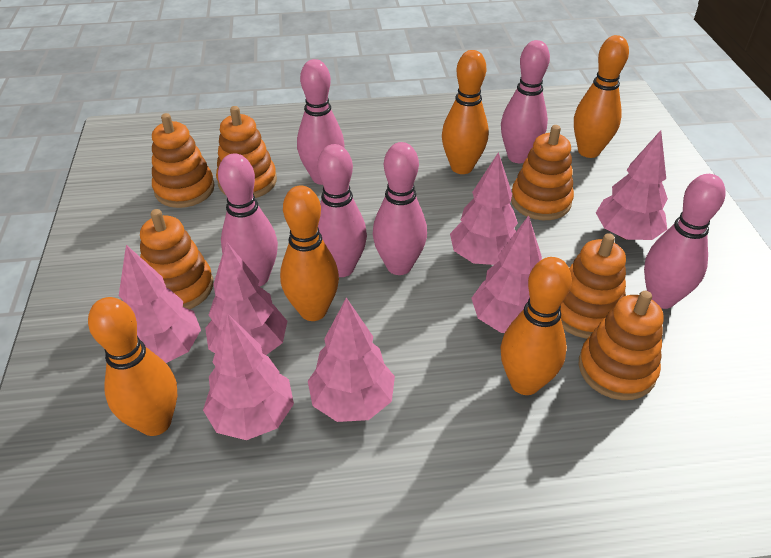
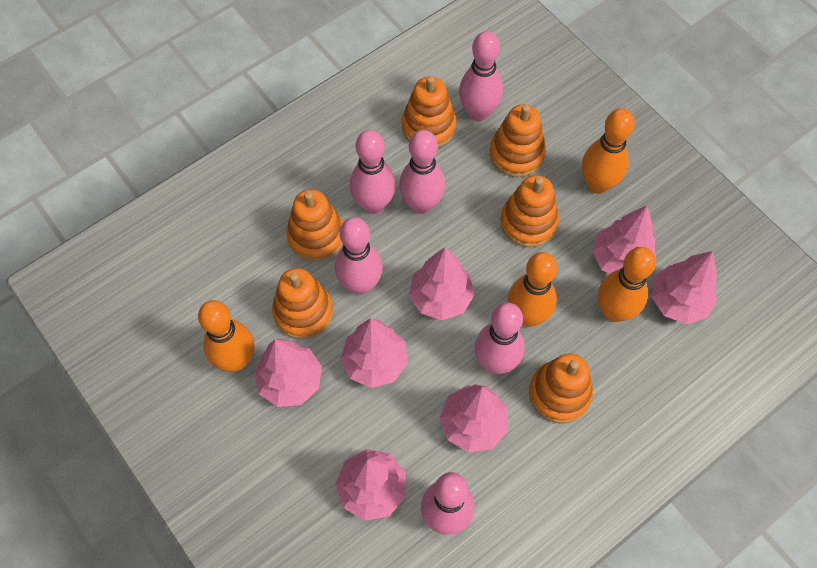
orange bowling pin: 5 -> 4

